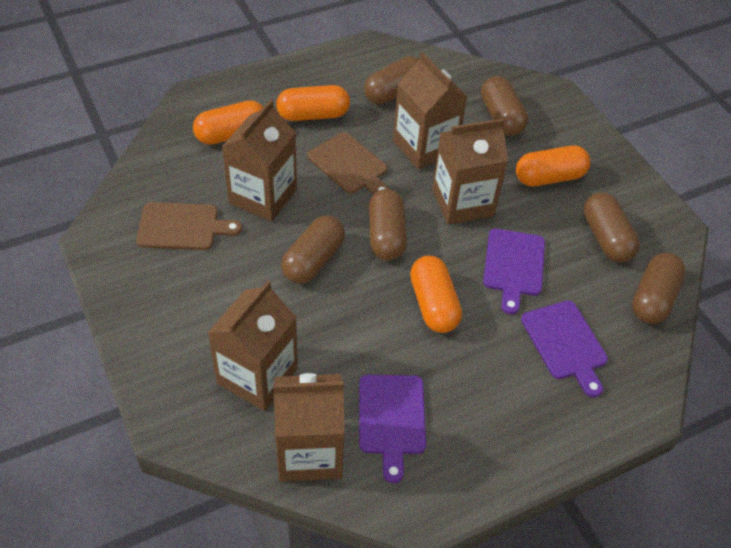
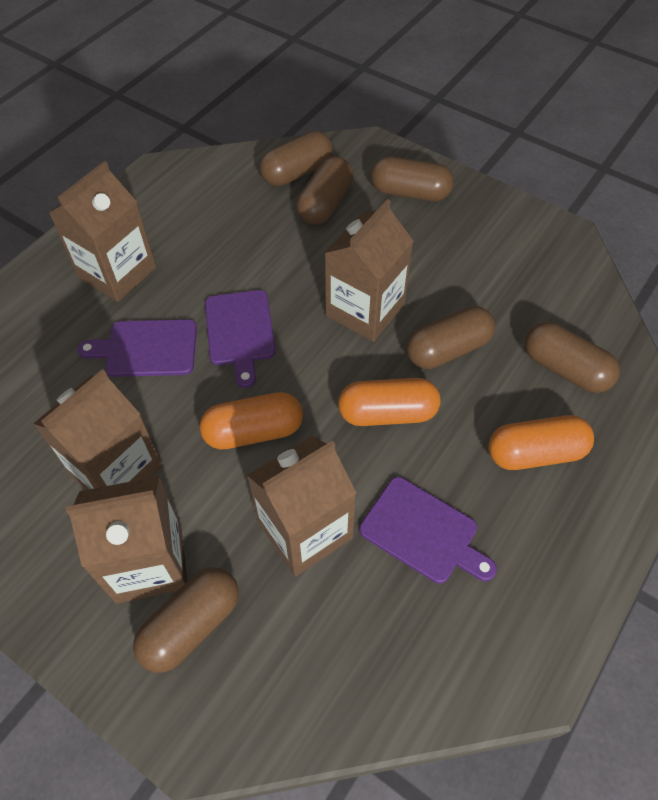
brown cutting board: 2 -> 0
orange capsule: 4 -> 3

